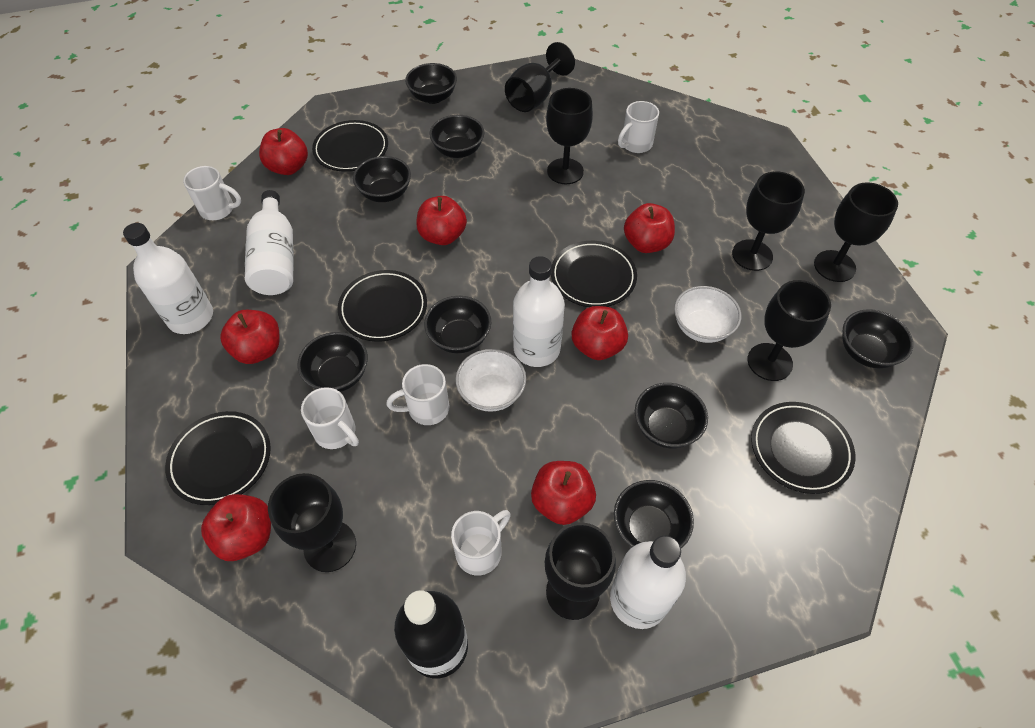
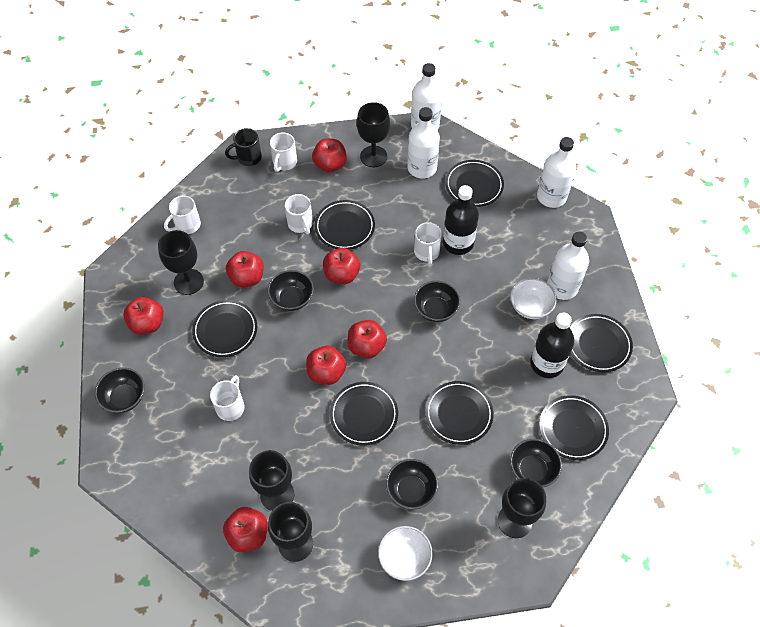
black bottle: 1 -> 2
black bowl: 8 -> 5
black goblet: 7 -> 5
black mug: 0 -> 1
black plate: 5 -> 7

